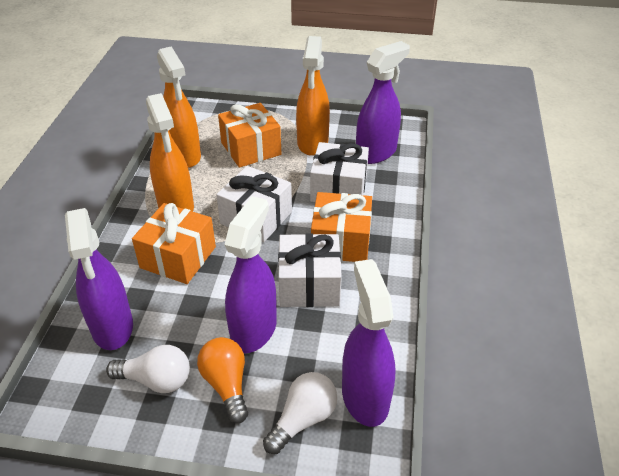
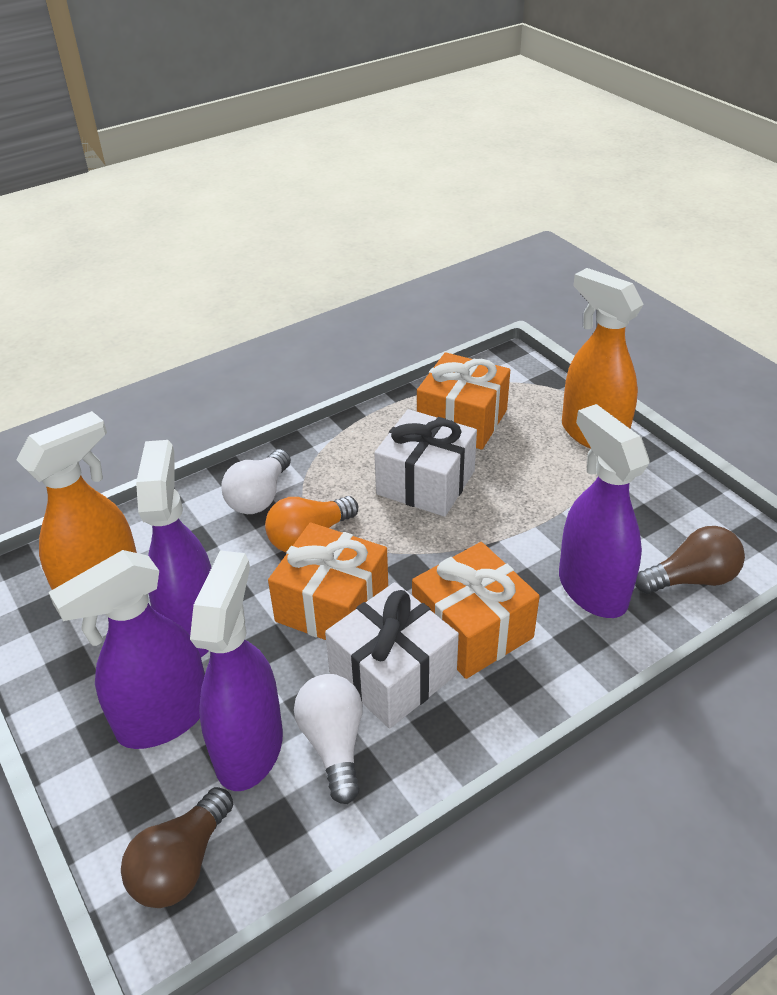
brown light bulb: 0 -> 2
orange spray bottle: 3 -> 2
white gift: 3 -> 2

